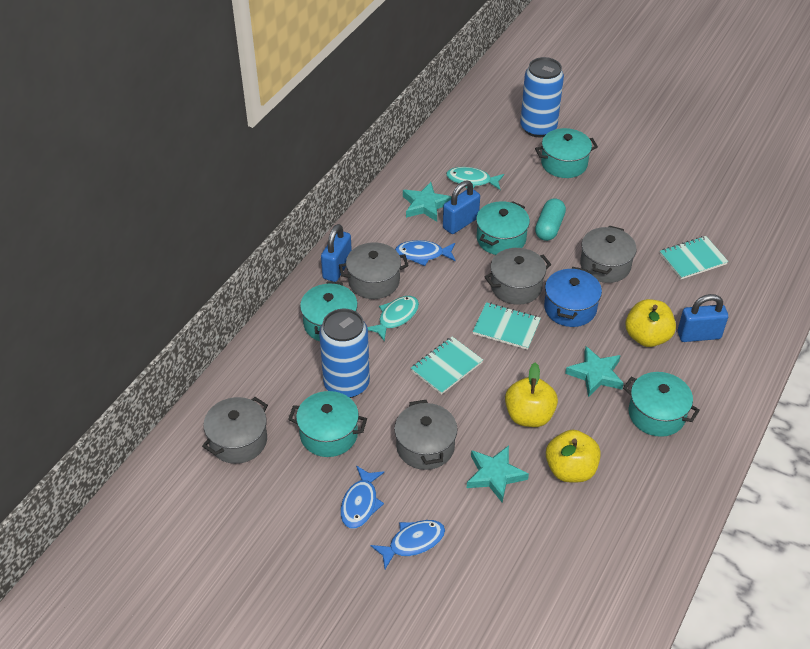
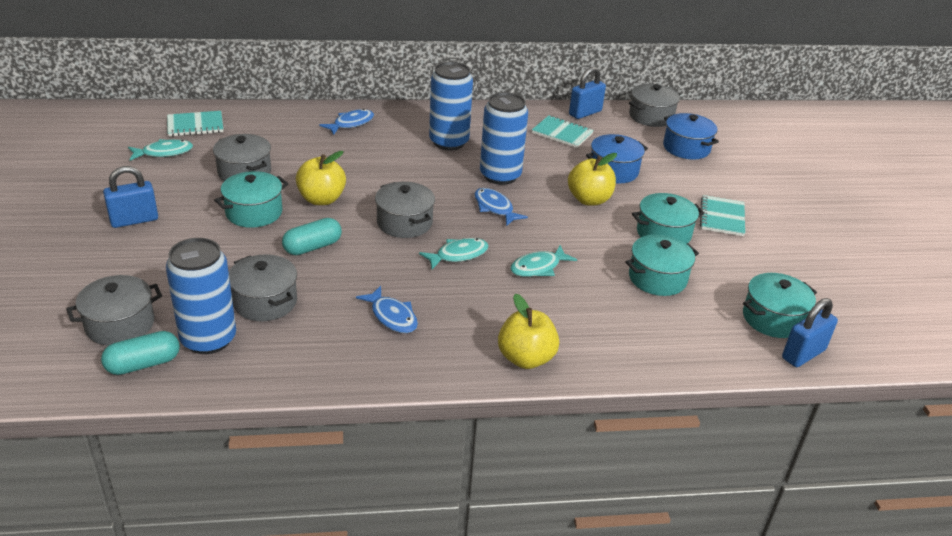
blue can: 2 -> 3
blue pot: 1 -> 2
turquoise capsule: 1 -> 2
turquoise fish: 2 -> 3
turquoise pot: 5 -> 4
turquoise star: 3 -> 0

